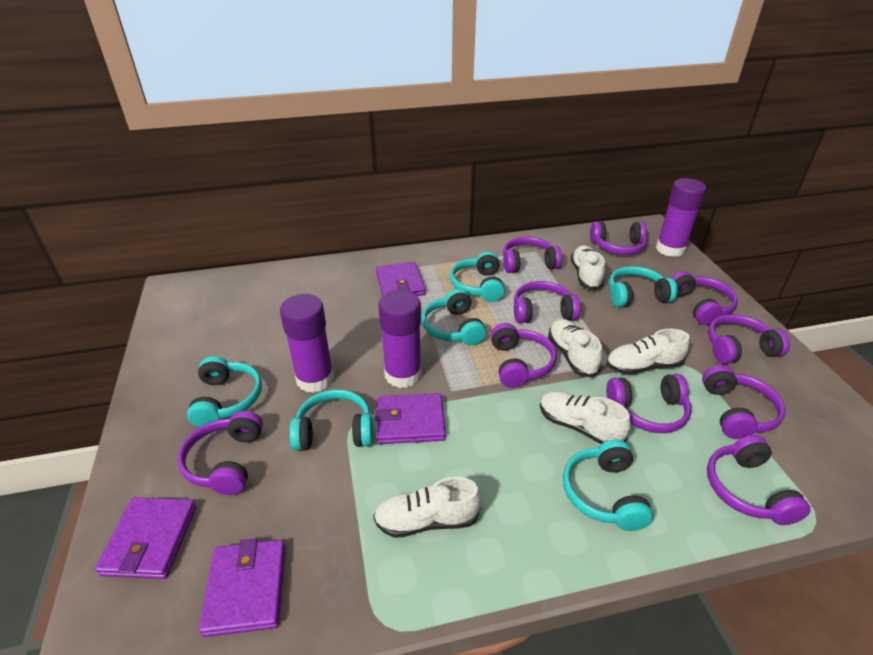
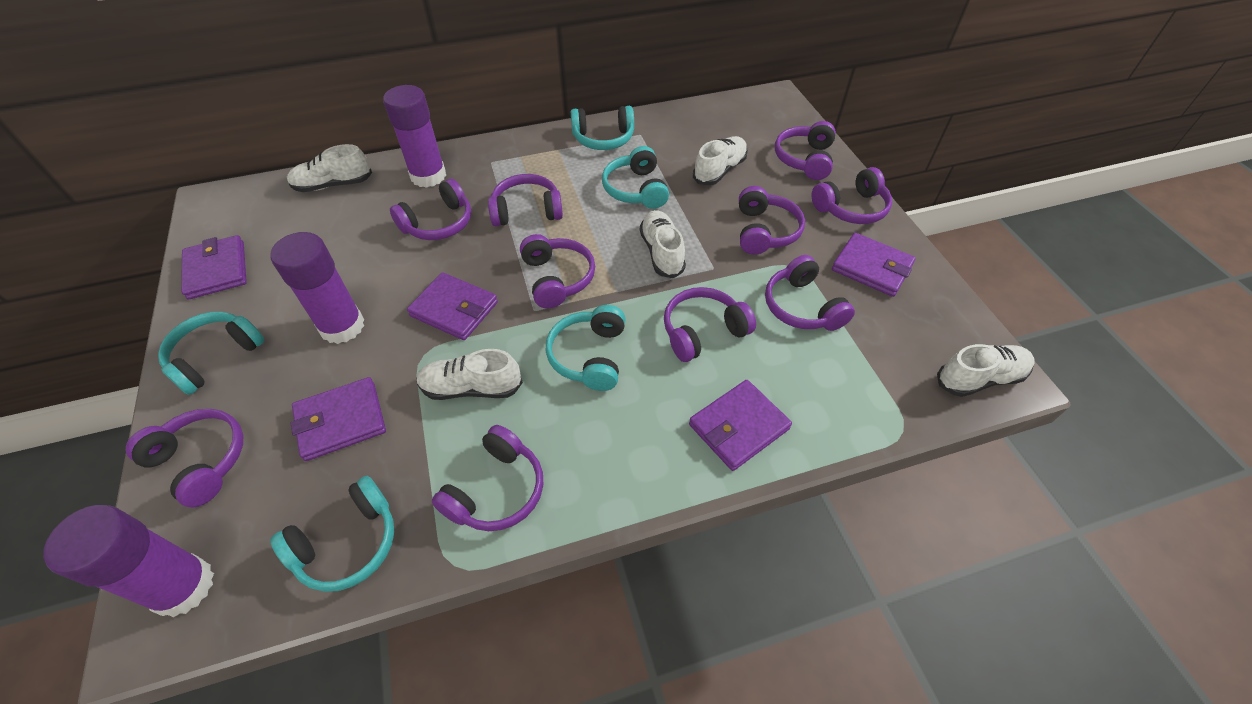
purple wallet: 4 -> 5
turquoise headphones: 6 -> 5

